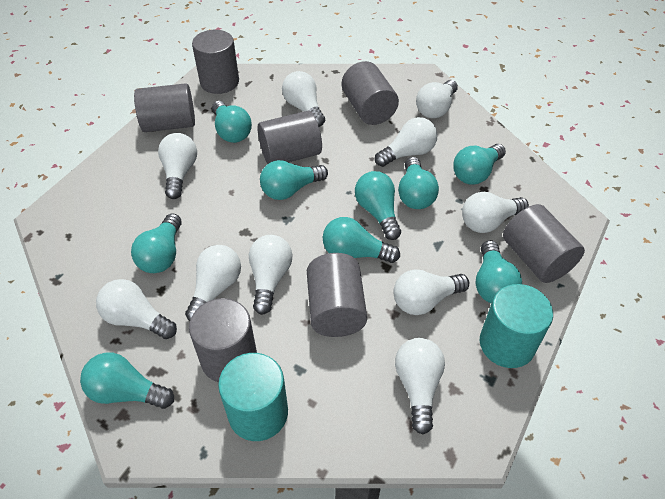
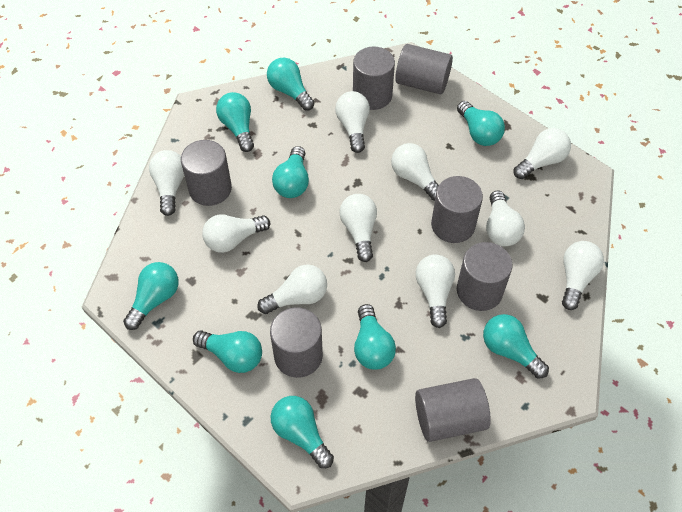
turquoise cylinder: 2 -> 0

